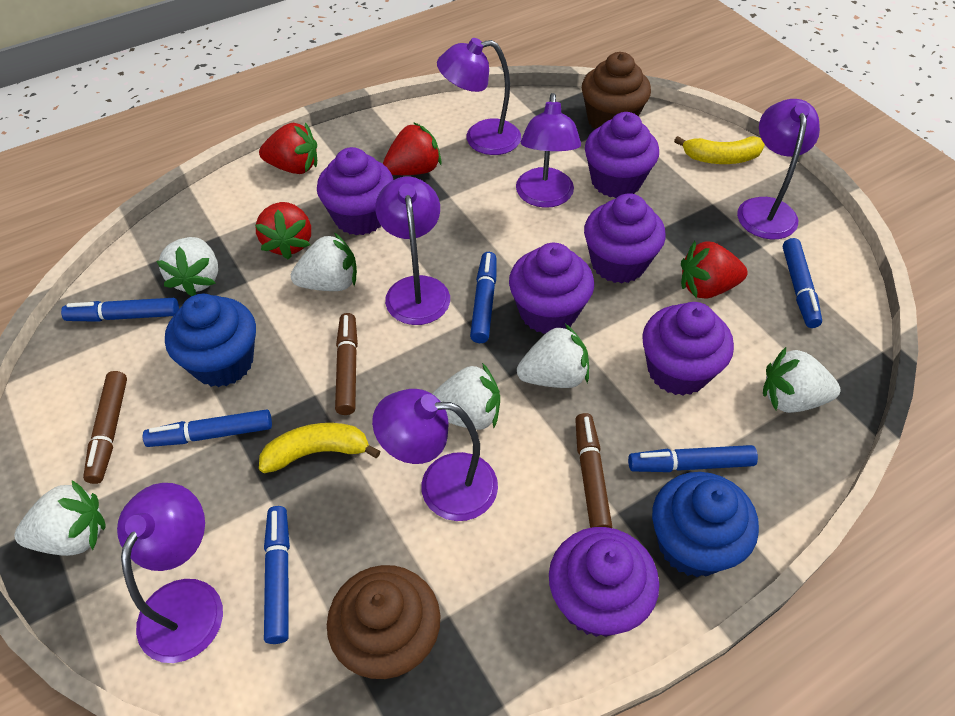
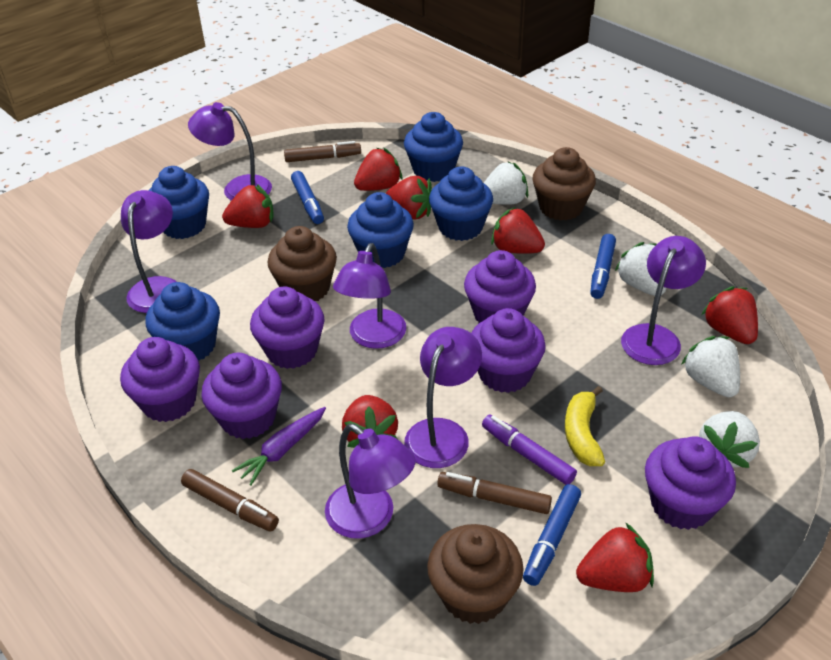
blue cupcake: 2 -> 5
blue marker: 6 -> 3
brown cupcake: 2 -> 3
purple carrot: 0 -> 1
purple marker: 0 -> 1
red strawberry: 4 -> 7
white strawberry: 6 -> 4
yellow banana: 2 -> 1

